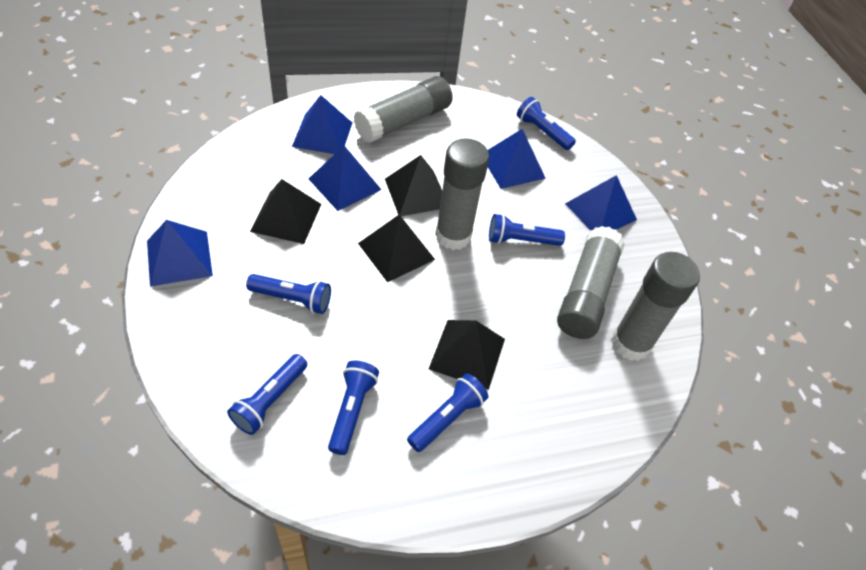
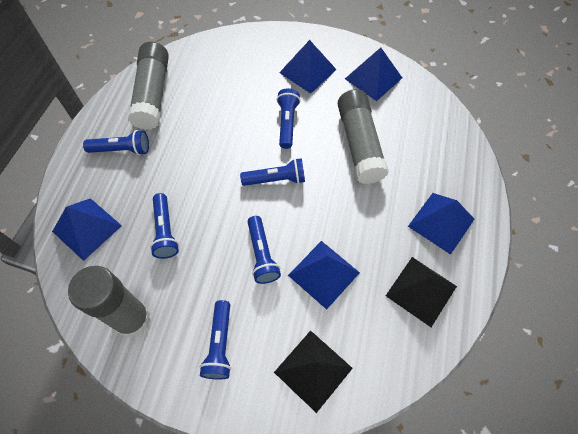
black pyramid: 4 -> 2
grey glue stick: 4 -> 3

